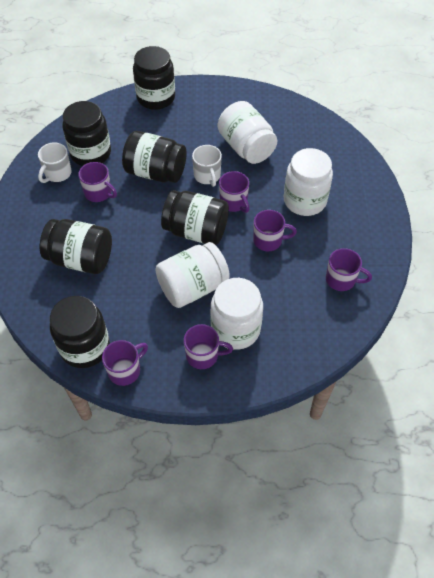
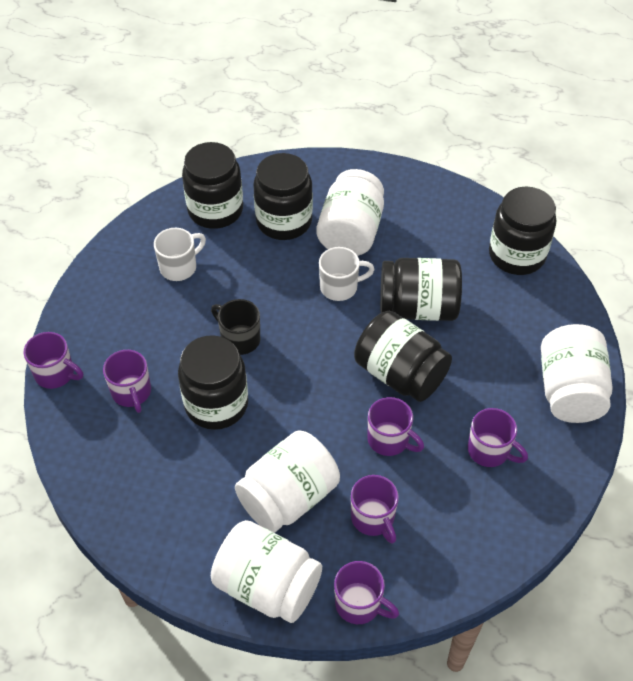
black mug: 0 -> 1

